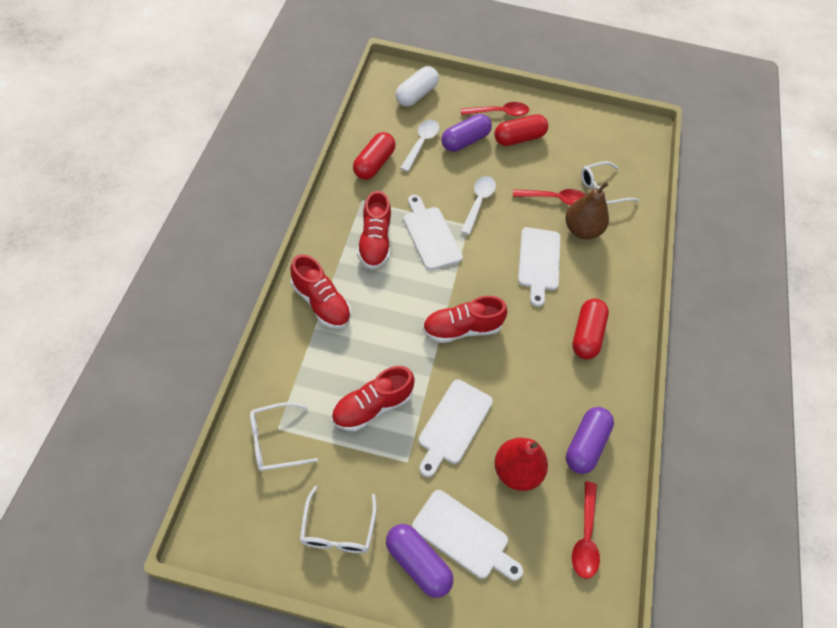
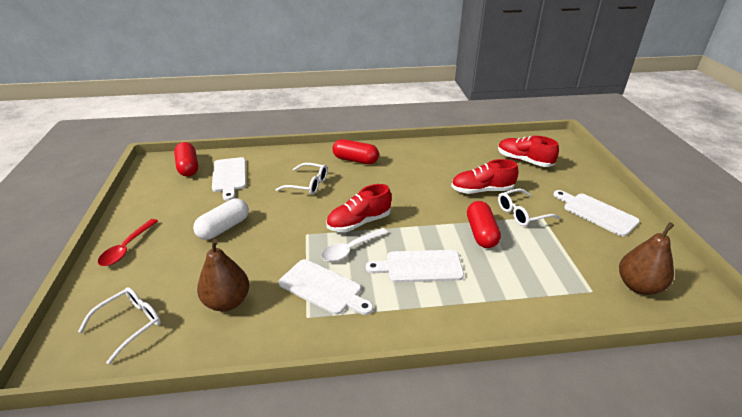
brown pear: 1 -> 2
purple capsule: 3 -> 0
red pear: 1 -> 0
red shoe: 4 -> 3
red spoon: 3 -> 1
white spoon: 2 -> 1

